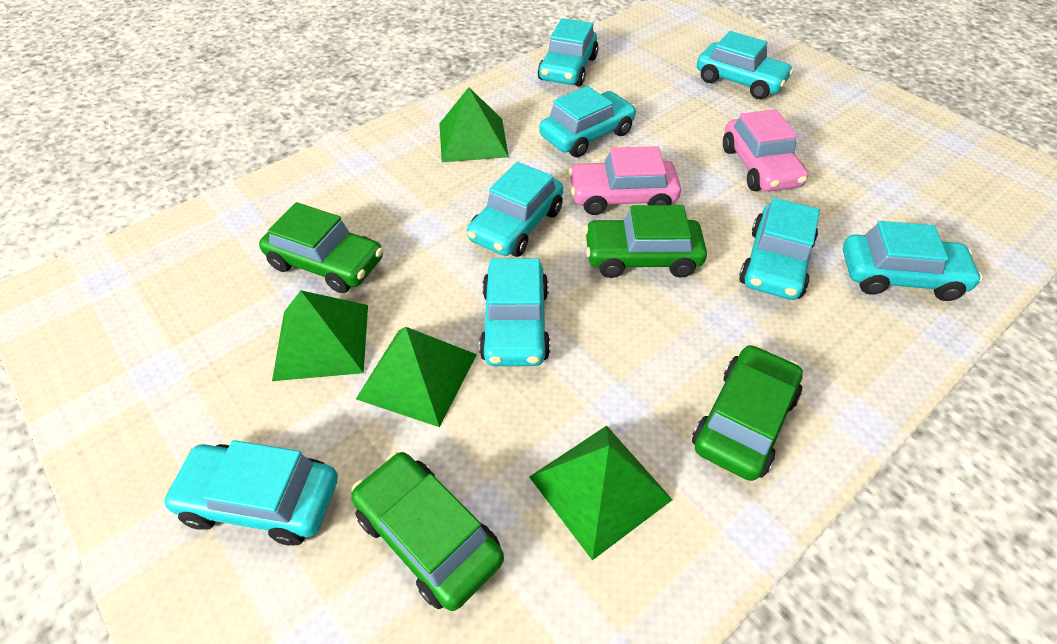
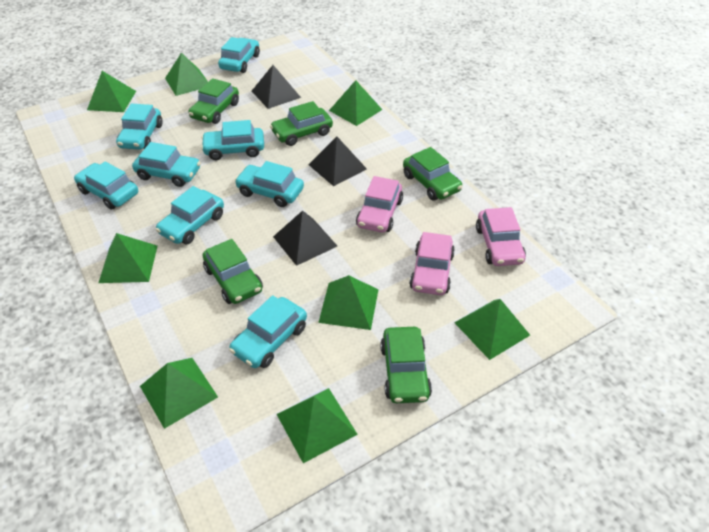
black pyramid: 0 -> 3
green car: 4 -> 5
green pyramid: 4 -> 8
pink car: 2 -> 3

